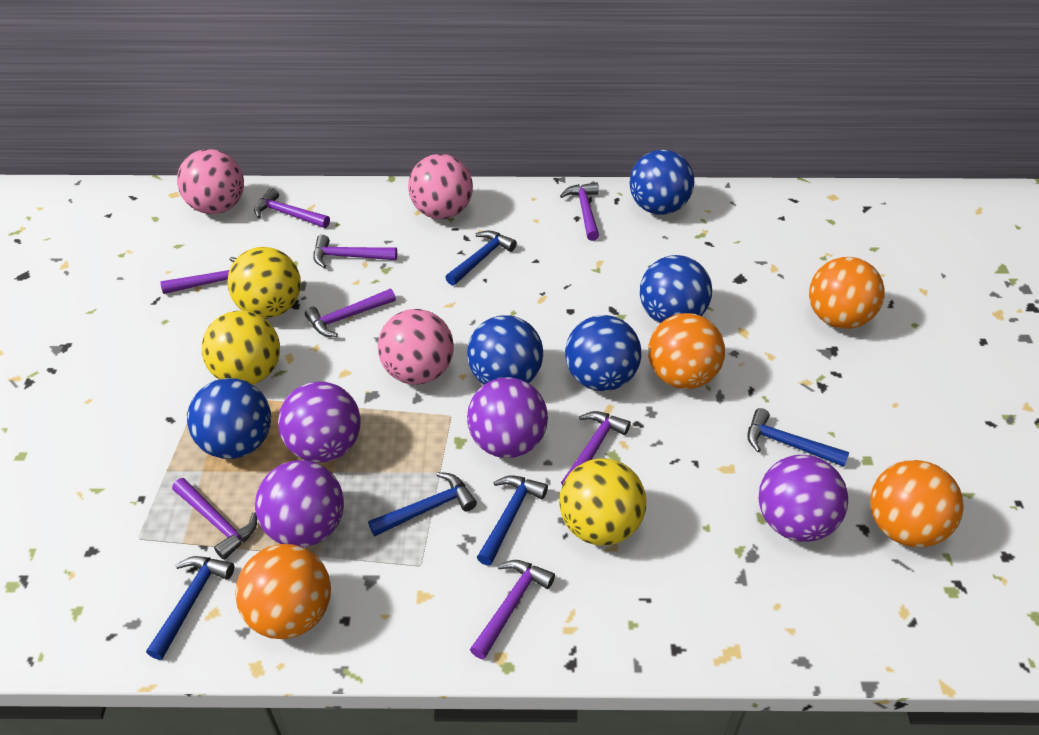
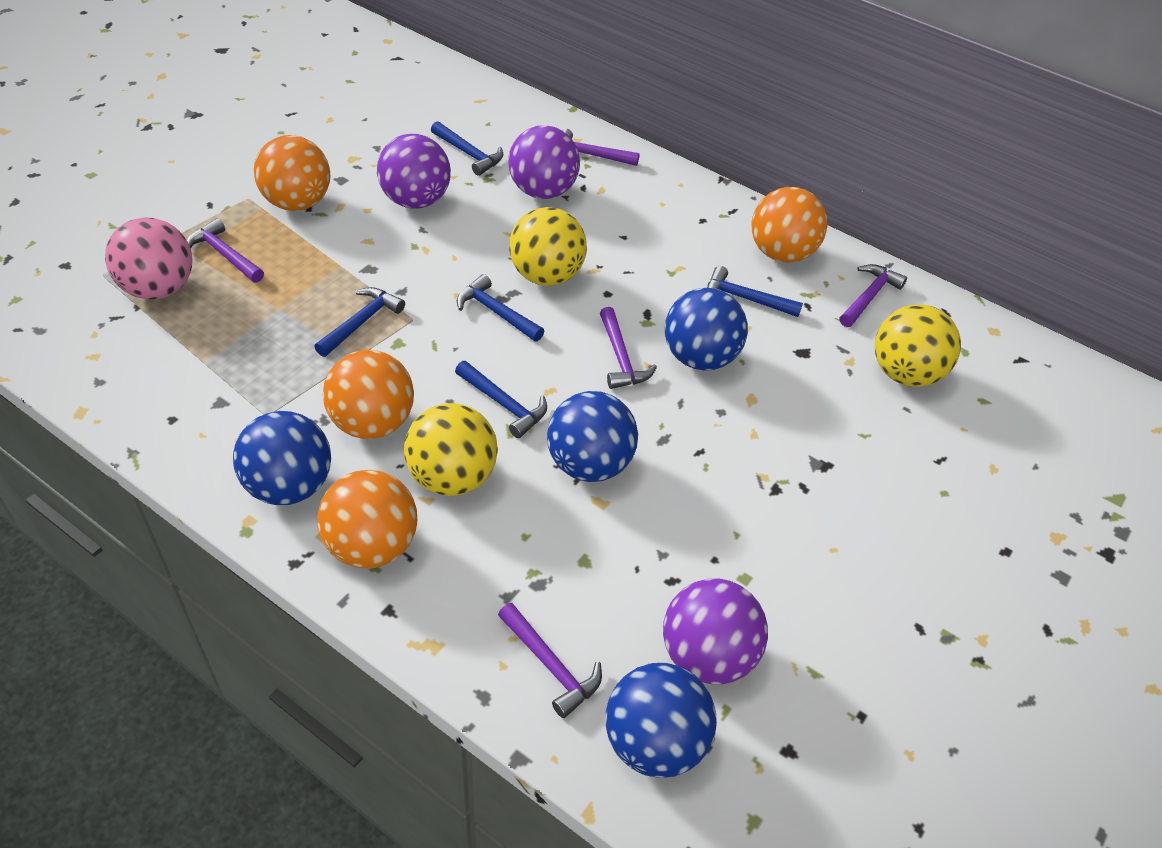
blue ball: 5 -> 4
pink ball: 3 -> 1
purple ball: 4 -> 3
purple hammer: 8 -> 5

